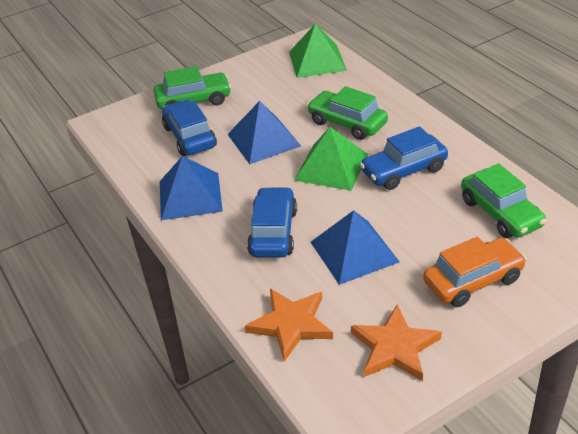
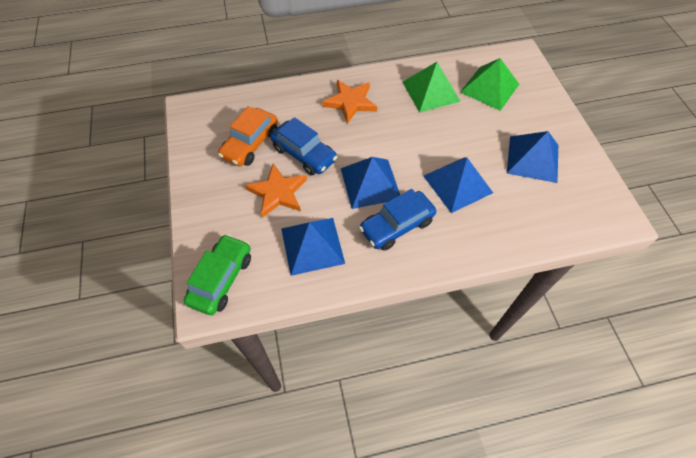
blue car: 3 -> 2
blue pyramid: 3 -> 4
green car: 3 -> 1

